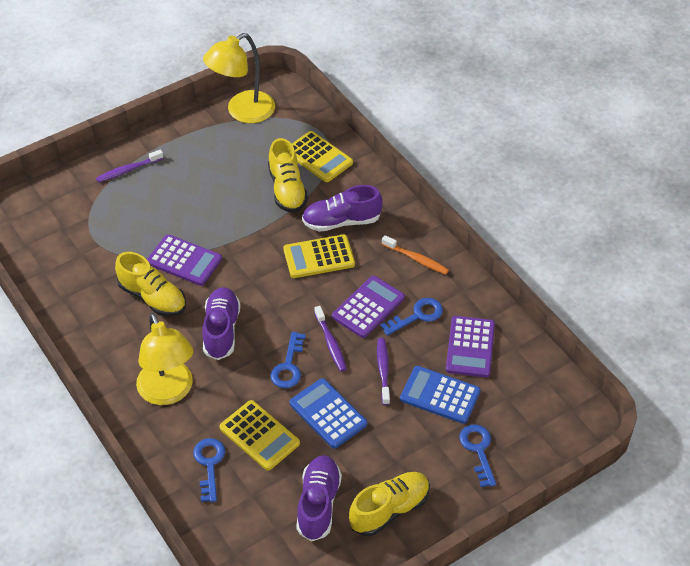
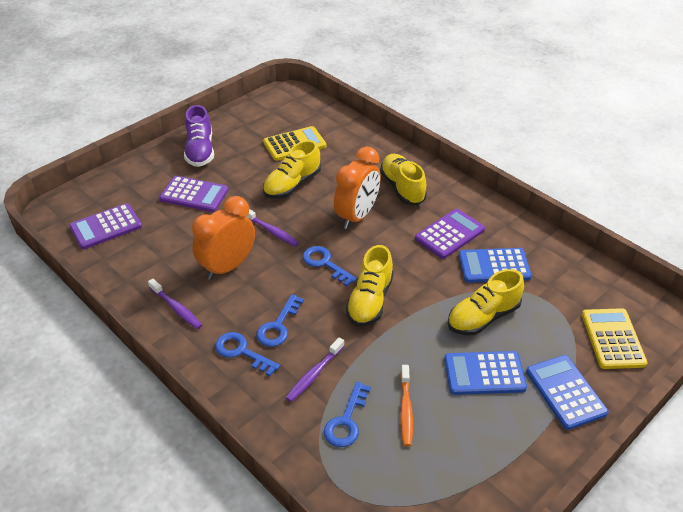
blue calculator: 2 -> 3
orange clock: 0 -> 2
purple shoe: 3 -> 1
yellow calculator: 3 -> 2
yellow lamp: 2 -> 0
yellow shoe: 3 -> 4

